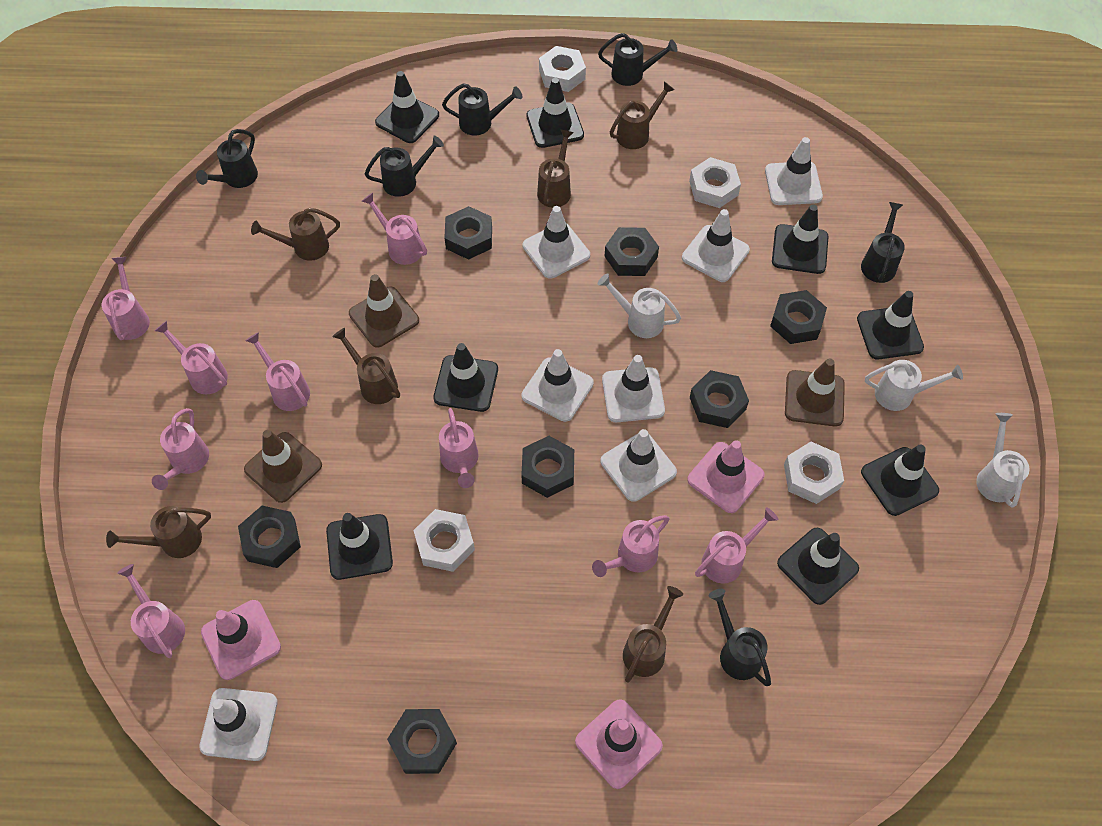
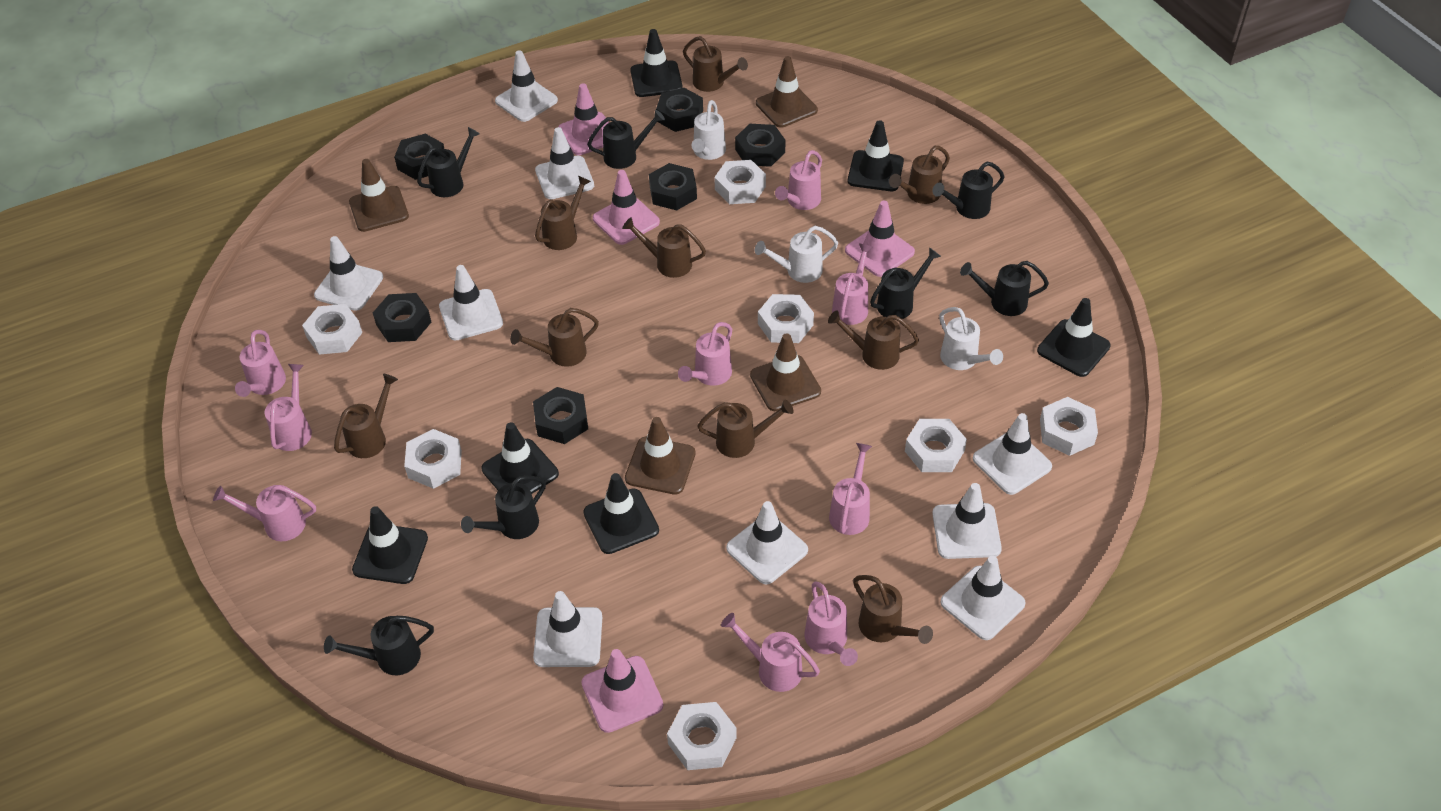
black nut: 7 -> 6
black traffic cone: 8 -> 6
black watering can: 6 -> 7
brown traffic cone: 3 -> 4
brown watering can: 6 -> 9
pink traffic cone: 3 -> 4
white nut: 4 -> 7
white traffic cone: 7 -> 9

